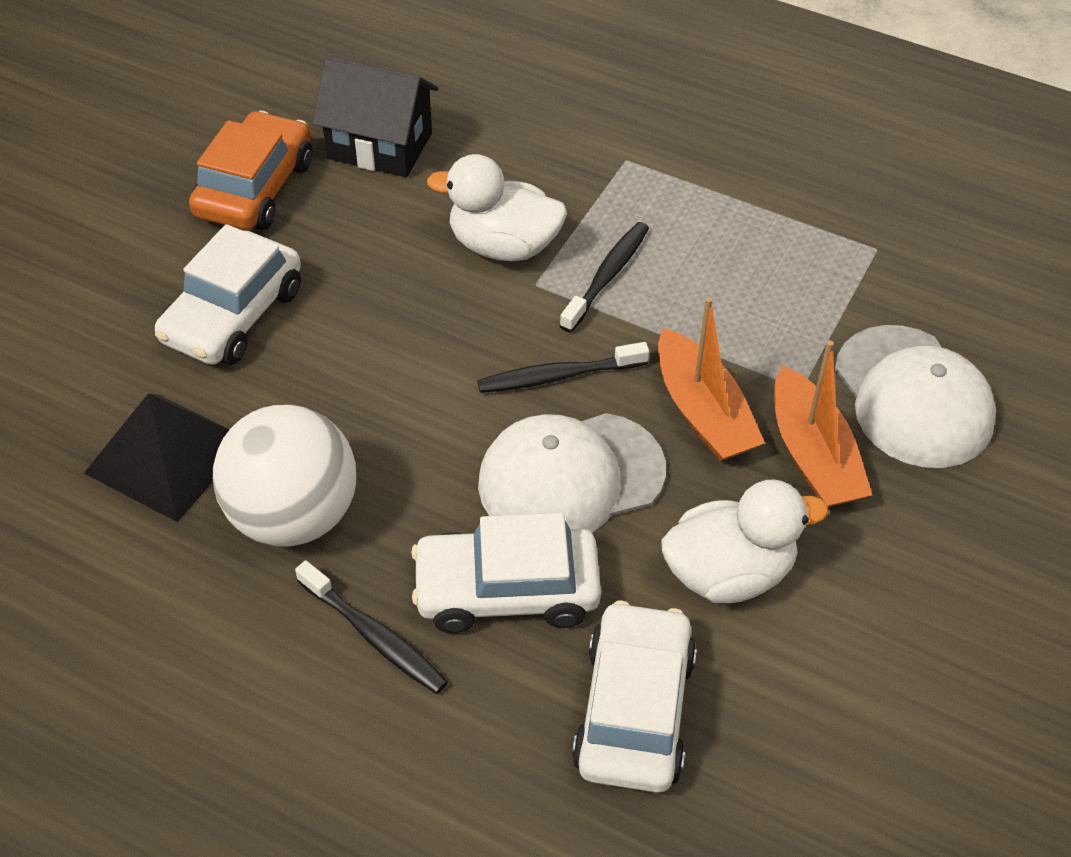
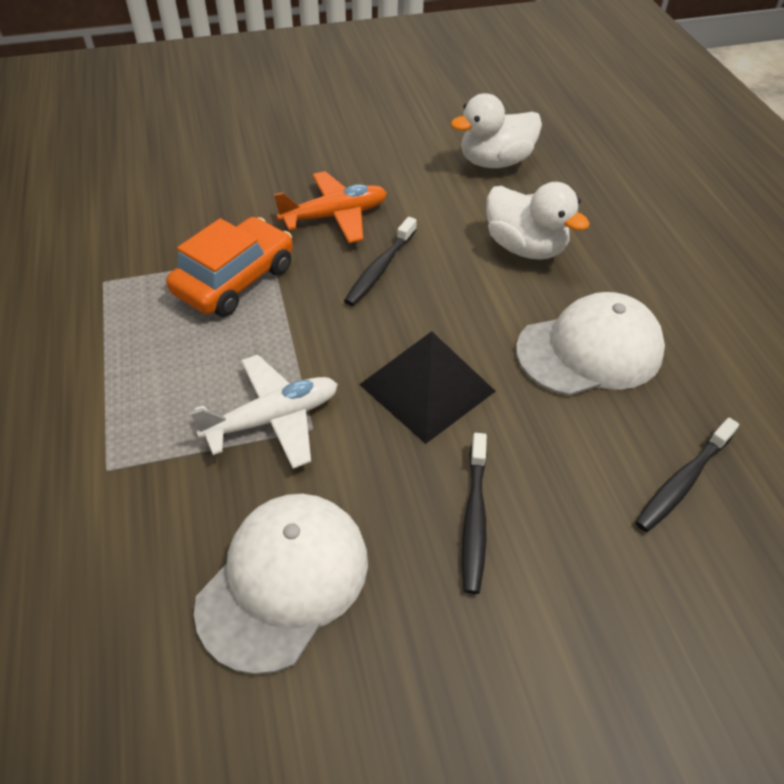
black house: 1 -> 0
orange boat: 2 -> 0
orange plane: 0 -> 1
white ball: 1 -> 0
white car: 3 -> 0
white plane: 0 -> 1

